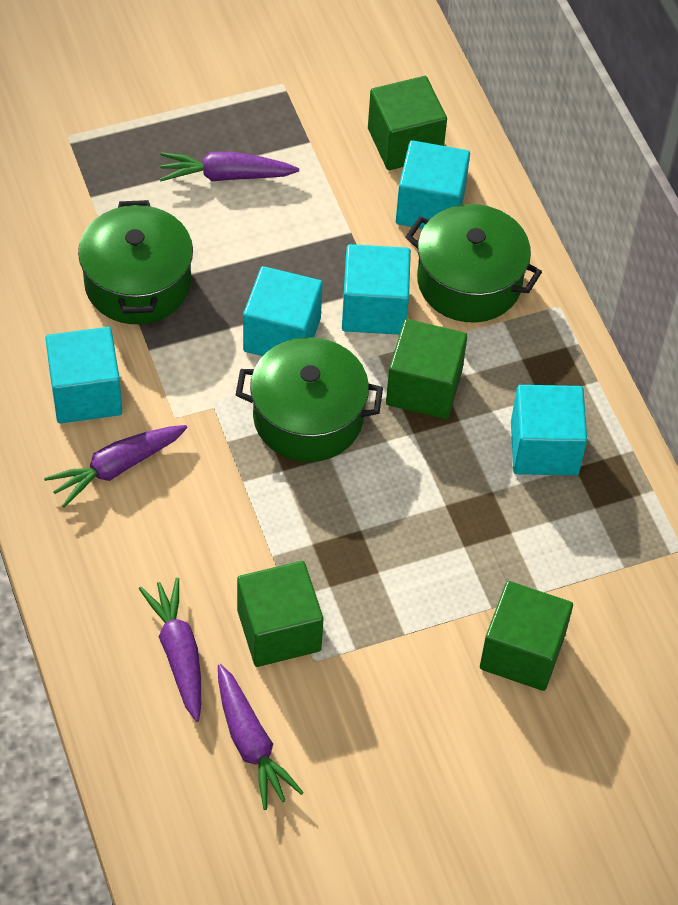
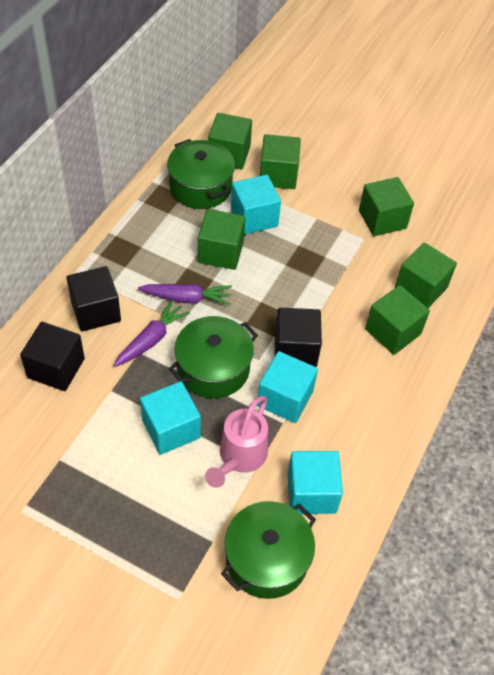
black cube: 0 -> 3
green cube: 4 -> 6
pink watering can: 0 -> 1
purple carrot: 4 -> 2
turquoise cube: 5 -> 4

